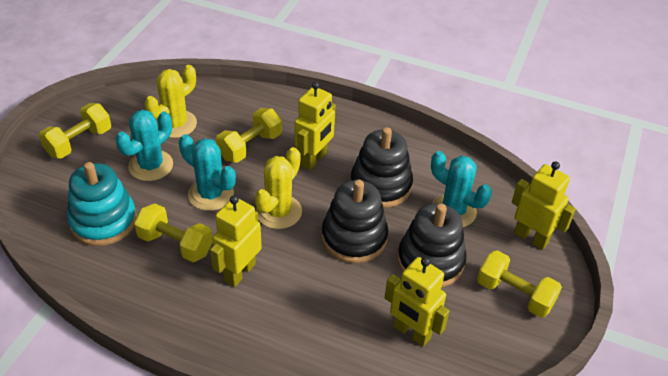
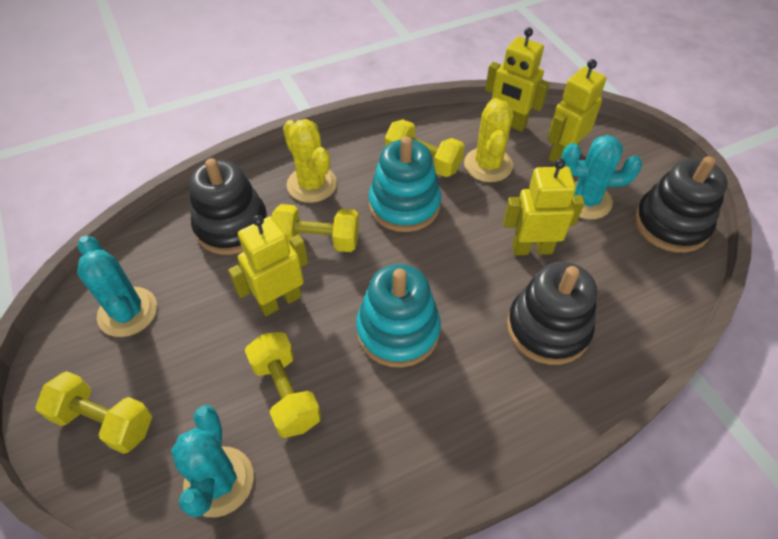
turquoise stacking toy: 1 -> 2

